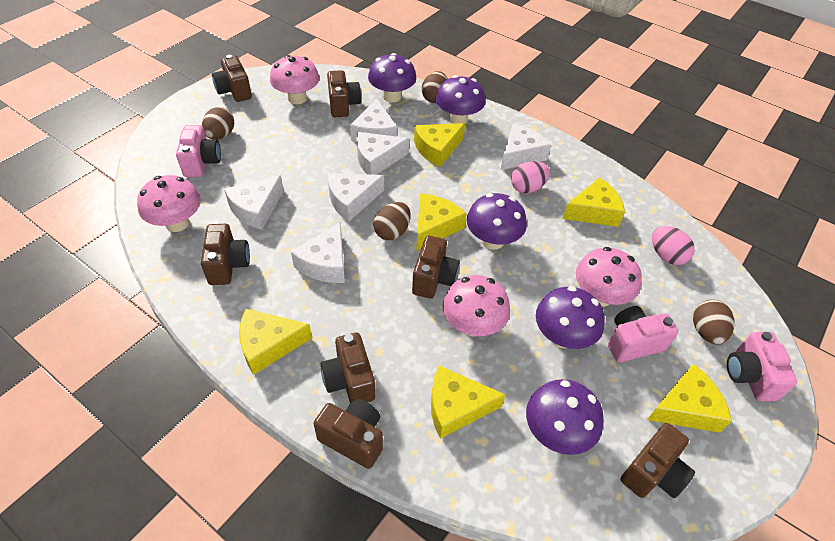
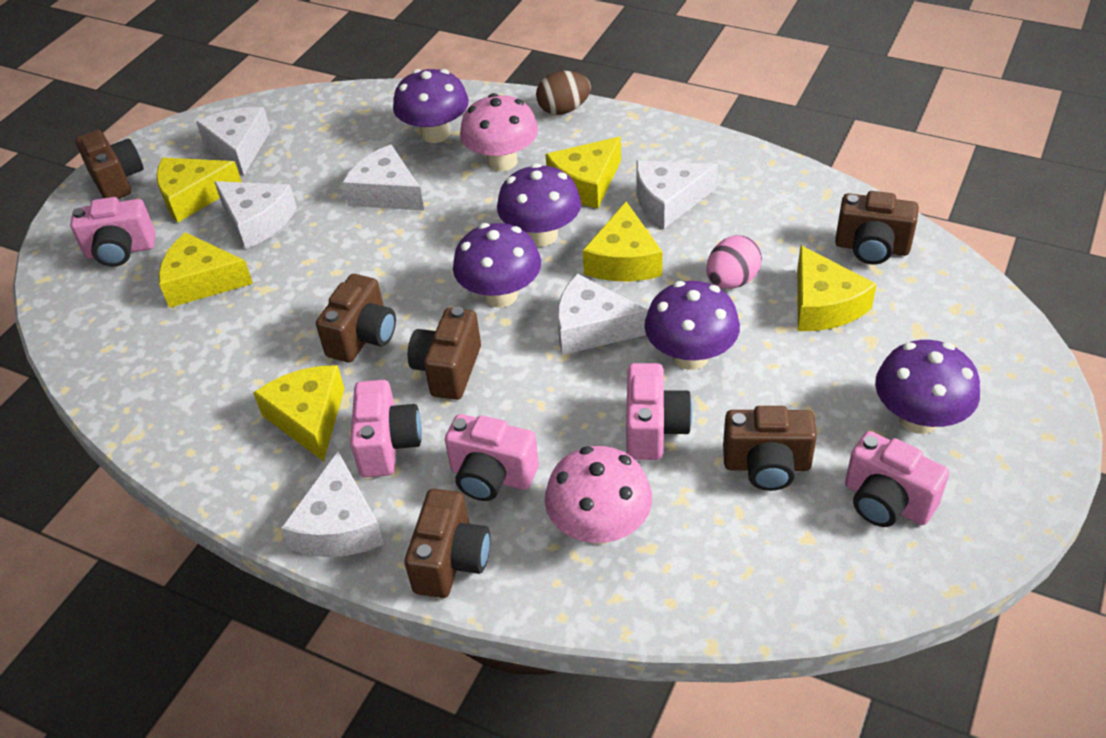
brown camera: 7 -> 6
brown egg: 4 -> 1
pink camera: 3 -> 5
pink egg: 2 -> 1
pink mushroom: 4 -> 2

